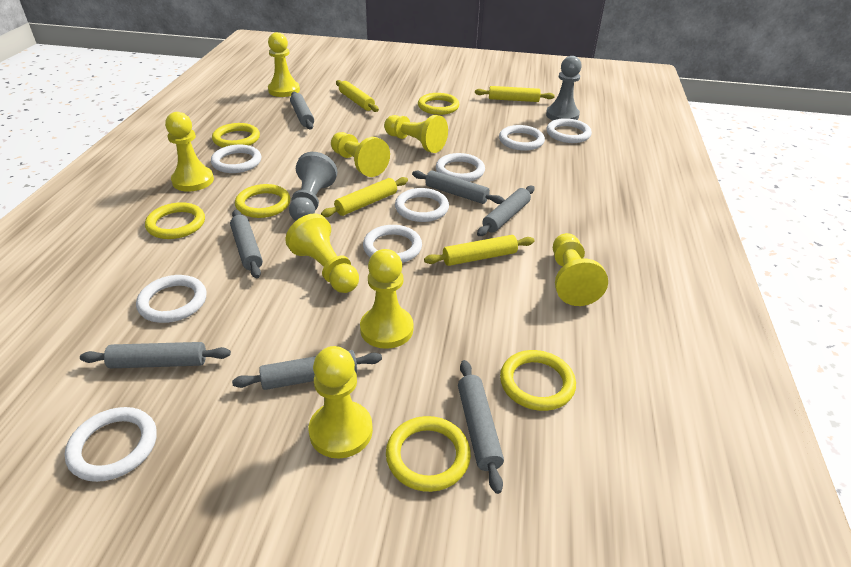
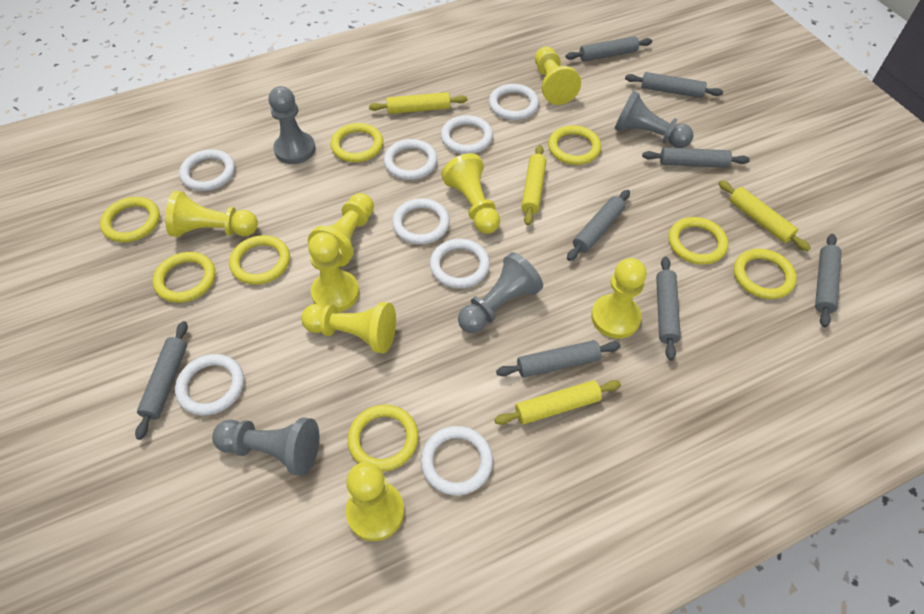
grey pawn: 2 -> 4
grey rolling pin: 7 -> 8
yellow ring: 6 -> 8

